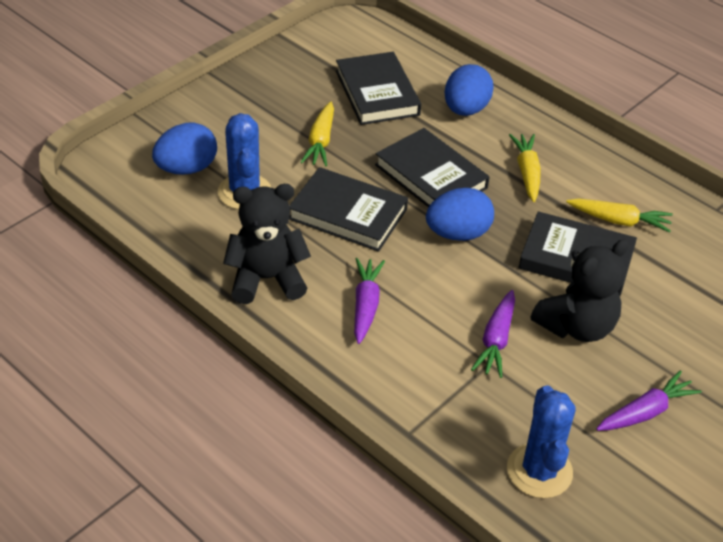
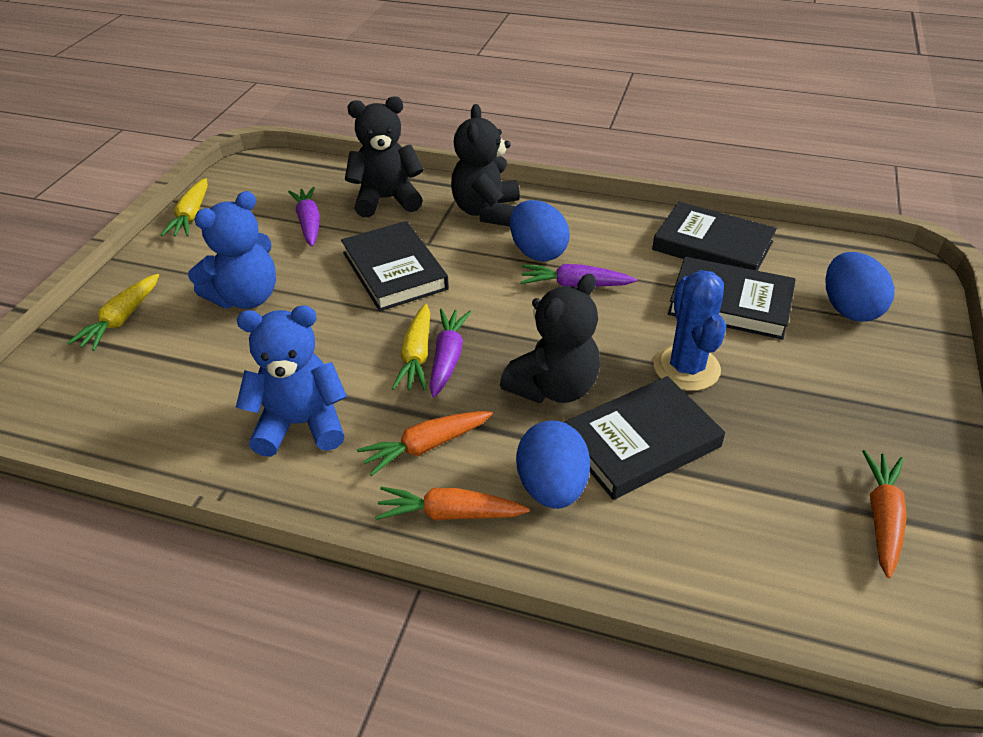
black teddy bear: 2 -> 3
blue cactus: 2 -> 1
blue teddy bear: 0 -> 2
orange carrot: 0 -> 3

